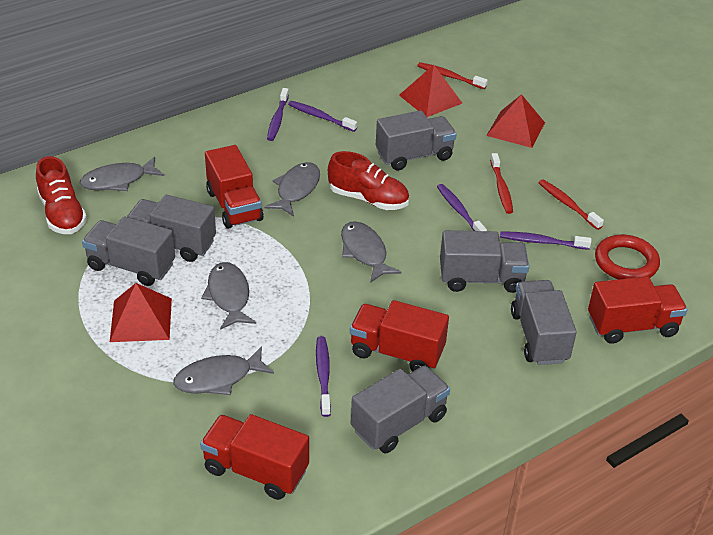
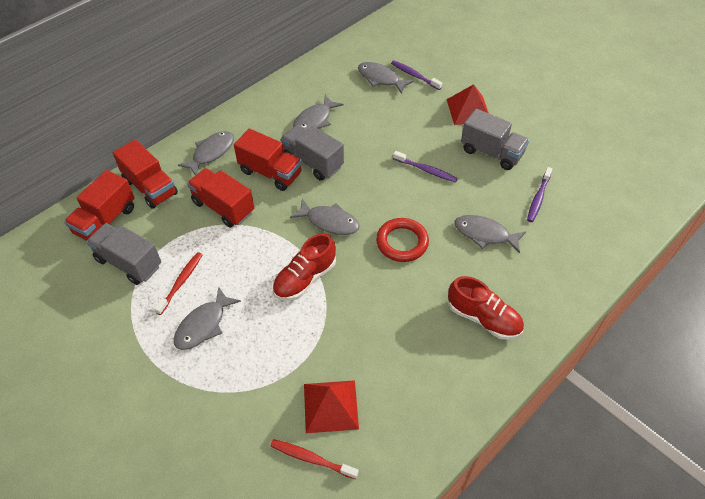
grey fish: 5 -> 6
grey truck: 6 -> 3
purple toothbrush: 5 -> 3
red pyramid: 3 -> 2
red toothbrush: 3 -> 2

